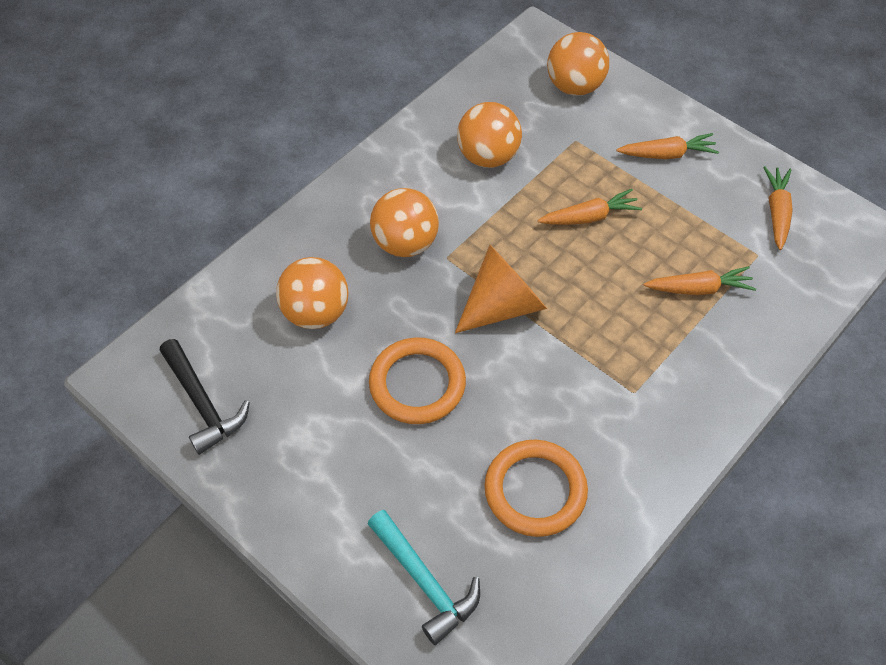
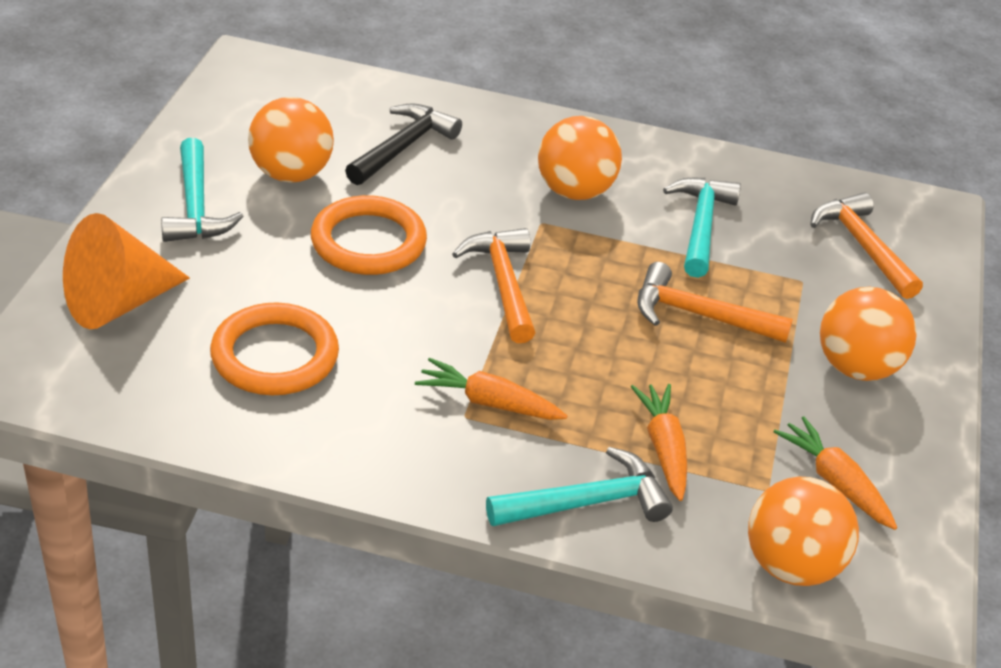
orange carrot: 4 -> 3
orange hammer: 0 -> 3
turquoise hammer: 1 -> 3

